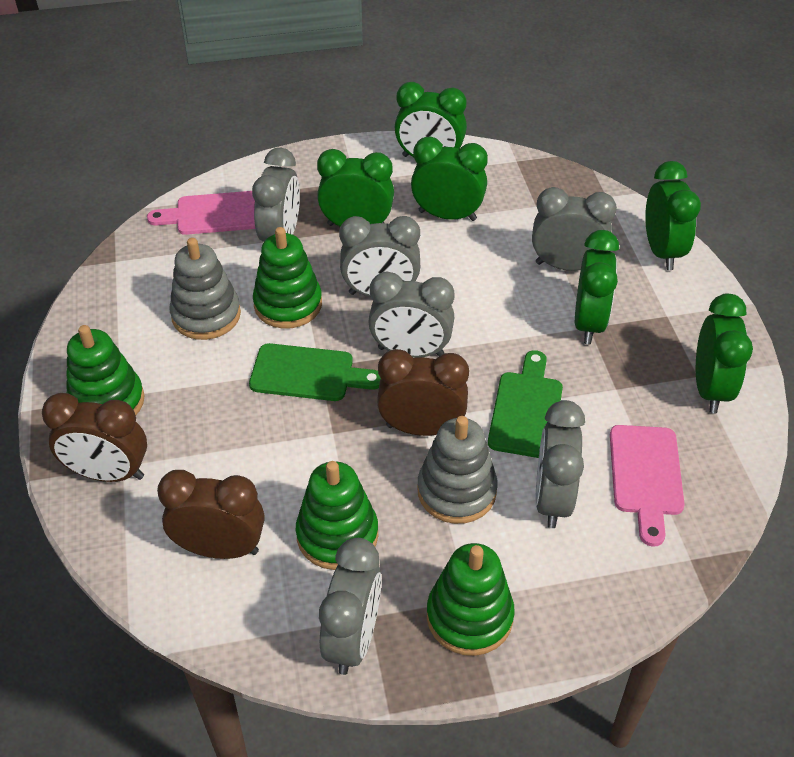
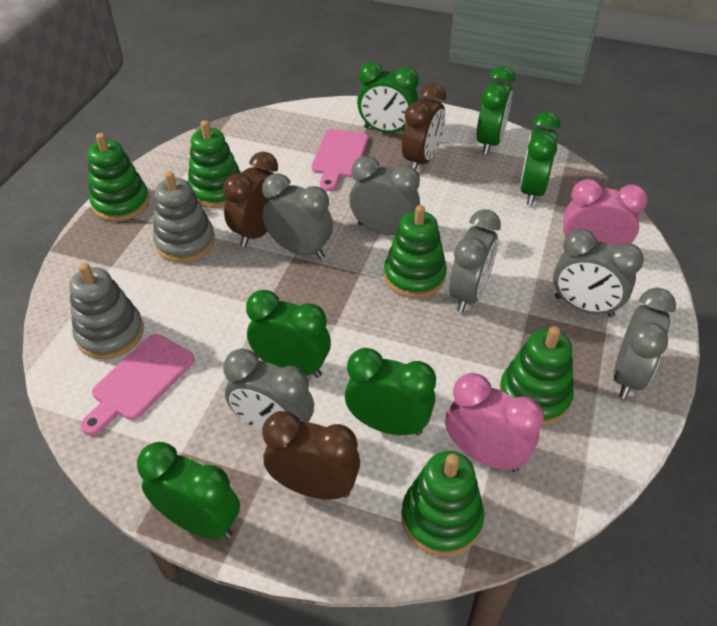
green cutting board: 2 -> 0
green stacking toy: 4 -> 5
pink clock: 0 -> 2

